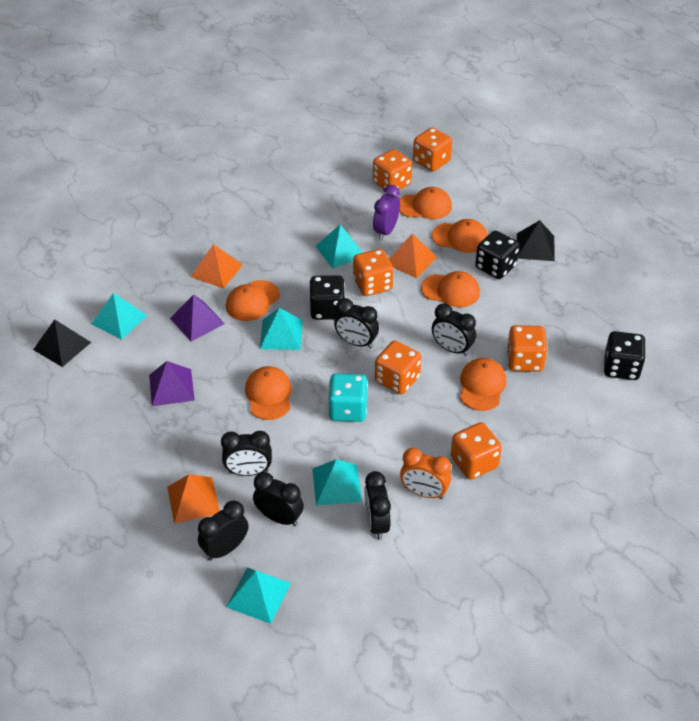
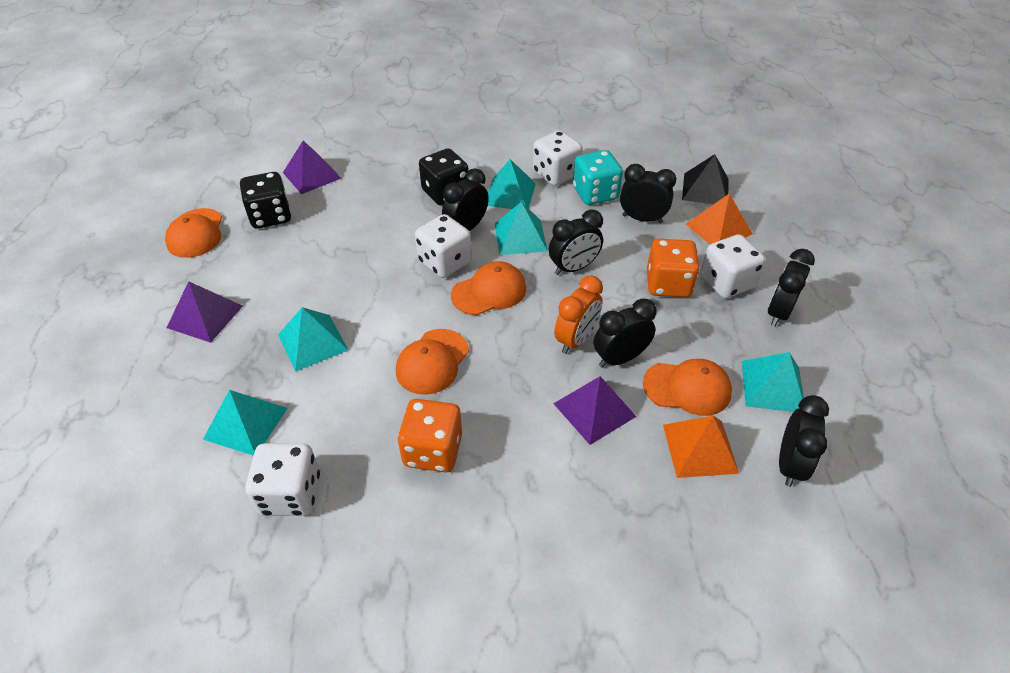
black dice: 3 -> 2
black pyramid: 2 -> 1
orange cap: 6 -> 4
orange dice: 6 -> 2
orange pyramid: 3 -> 2
purple clock: 1 -> 0
purple pyramid: 2 -> 3
white dice: 0 -> 4

